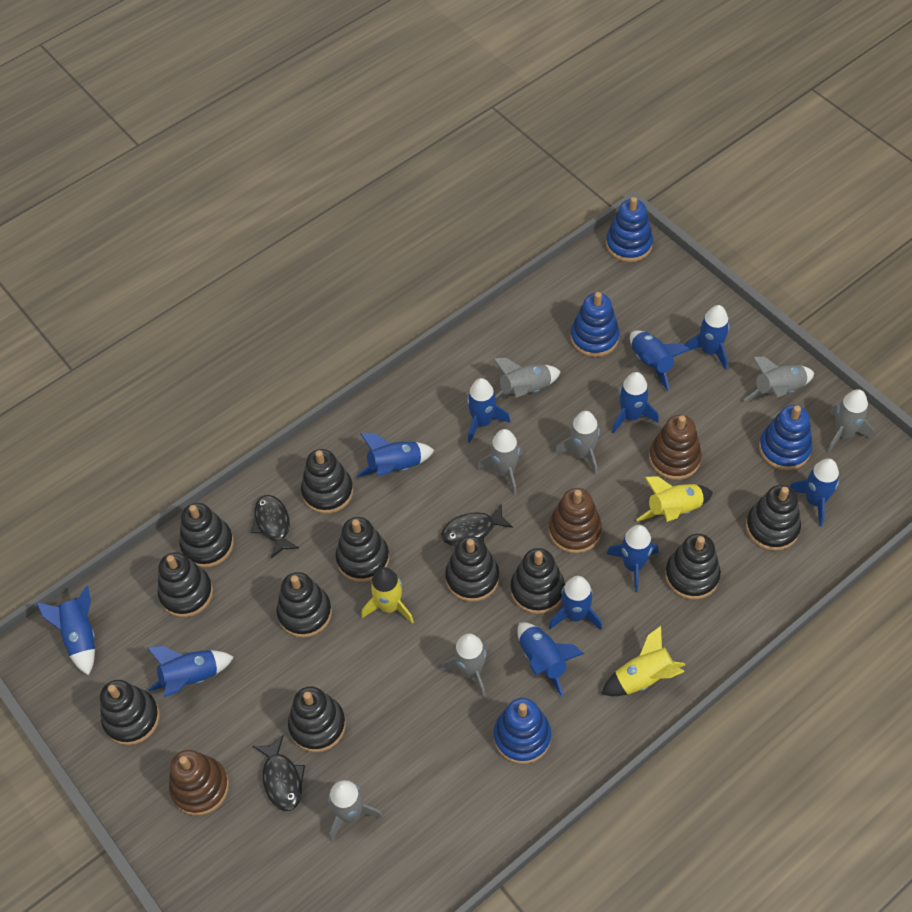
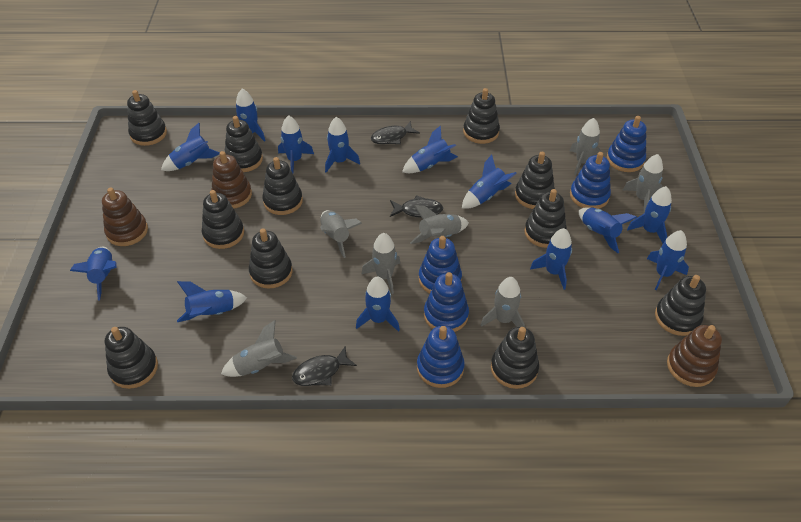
blue rocket: 11 -> 13
blue stacking toy: 4 -> 5
yellow rocket: 3 -> 0

